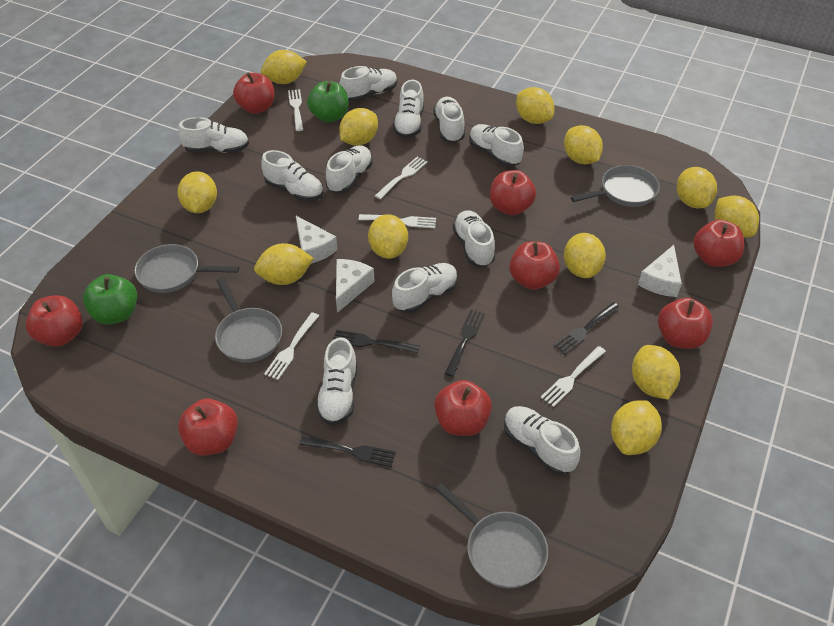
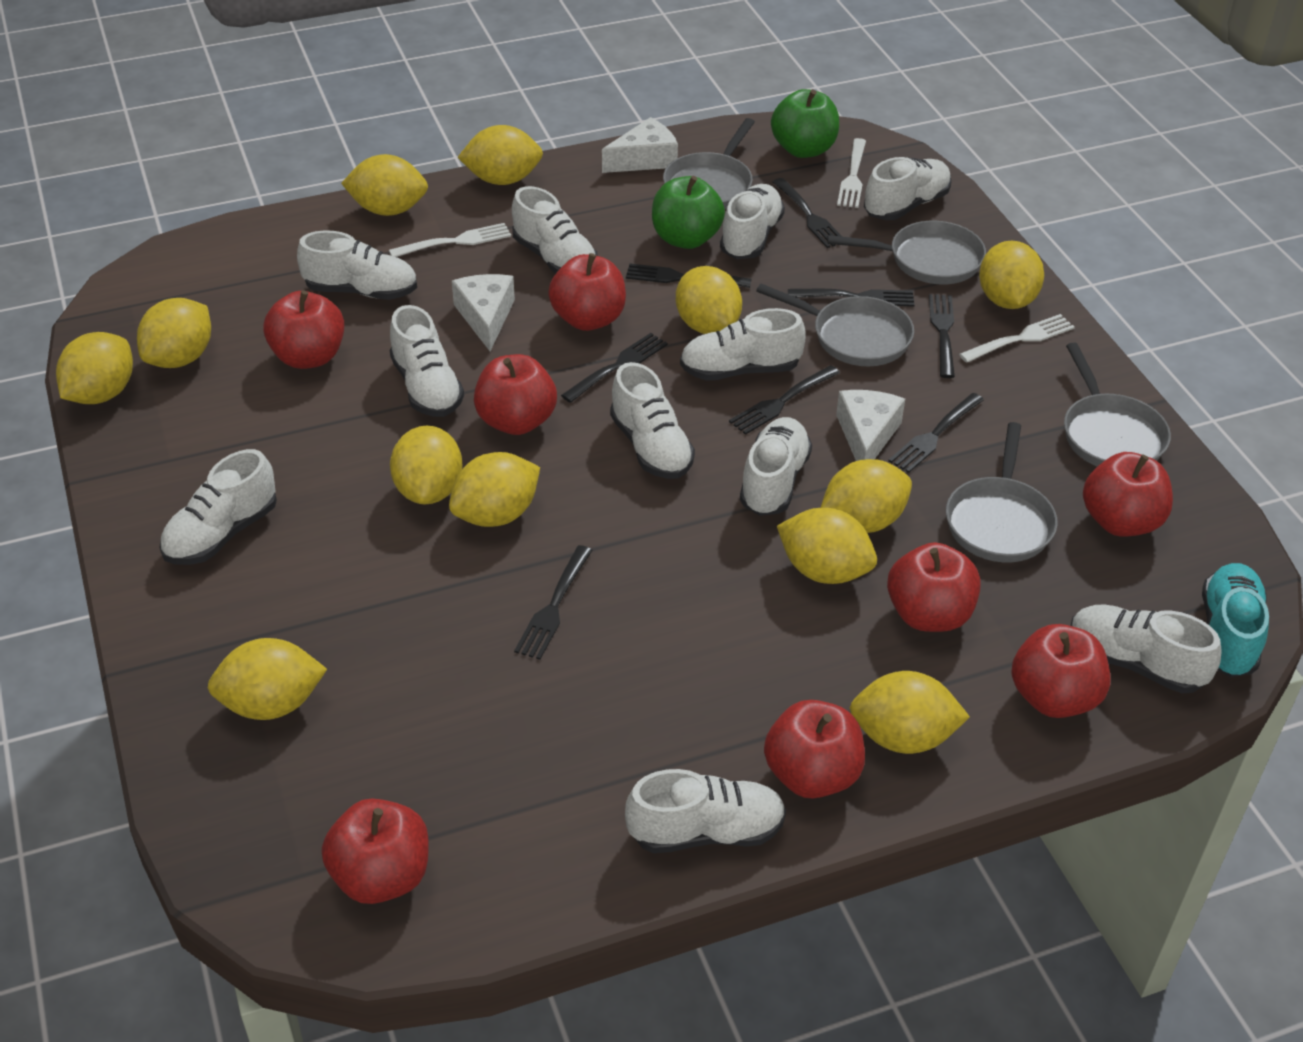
black fork: 4 -> 8
grey pan: 4 -> 5
turquoise shoe: 0 -> 1
white fork: 5 -> 3

